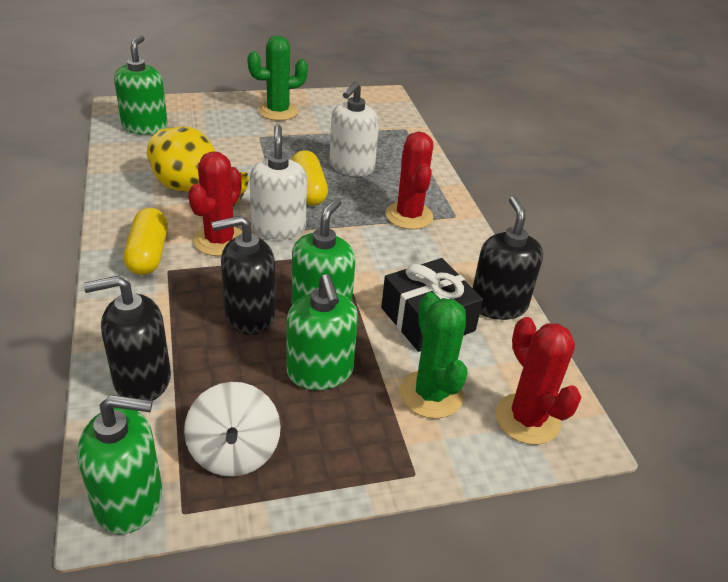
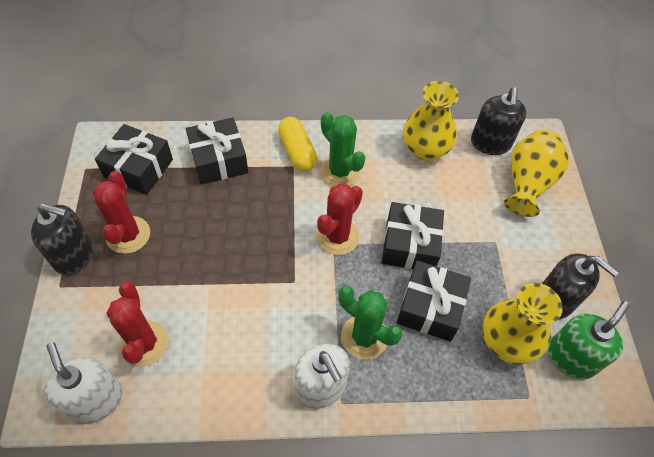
black gift: 1 -> 4
green soap dispenser: 4 -> 1
white spinning top: 1 -> 0
yellow capsule: 2 -> 1
yellow vase: 1 -> 3

